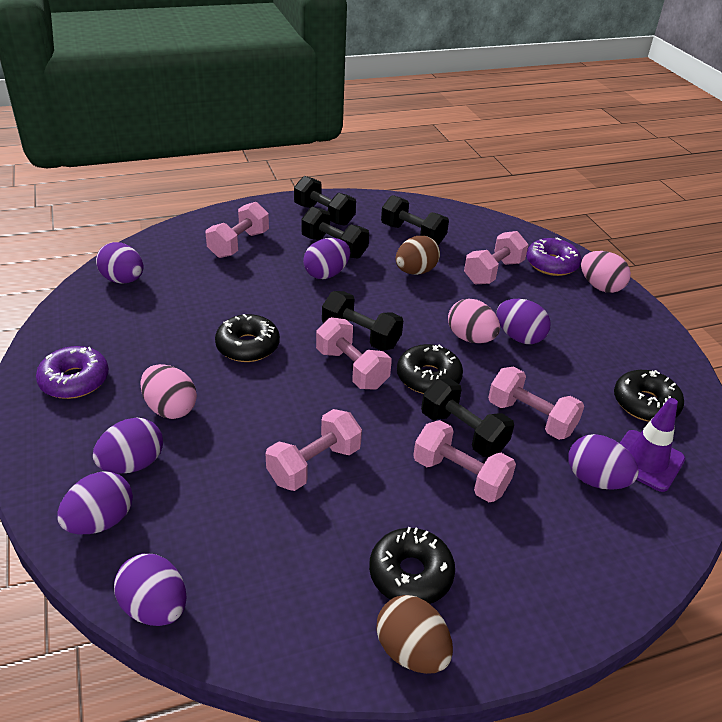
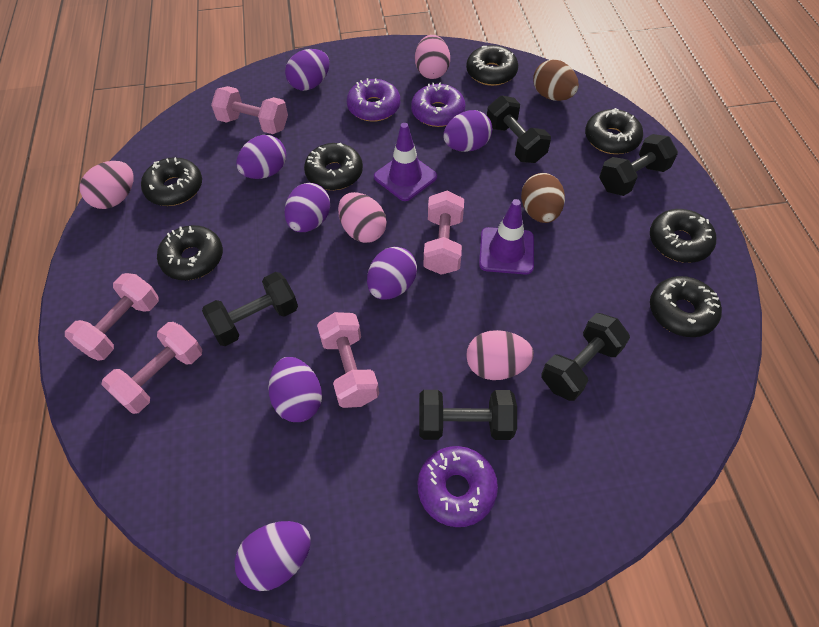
black donut: 4 -> 7
pink dumbbell: 6 -> 5
pink egg: 3 -> 4
purple donut: 2 -> 3
purple traffic cone: 1 -> 2

